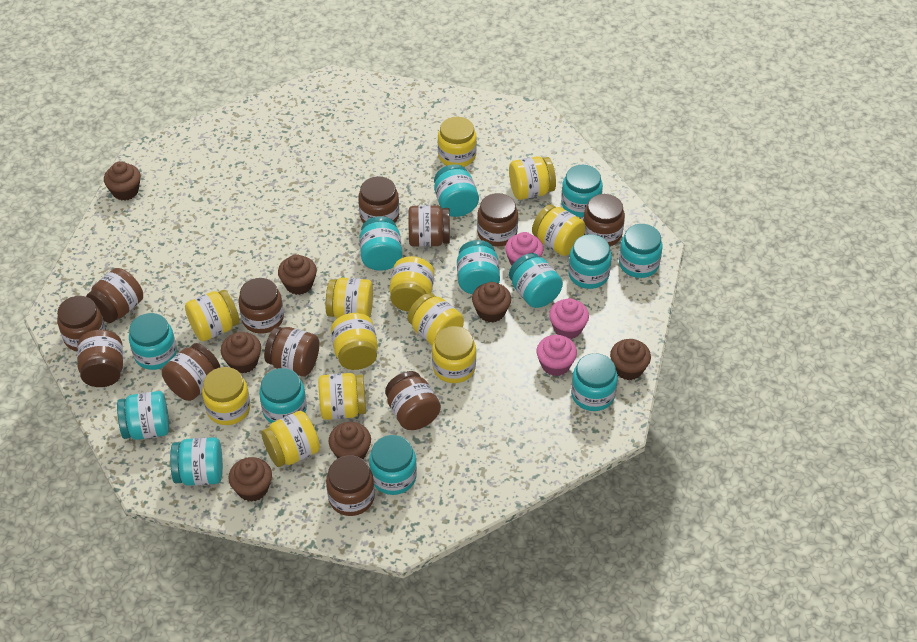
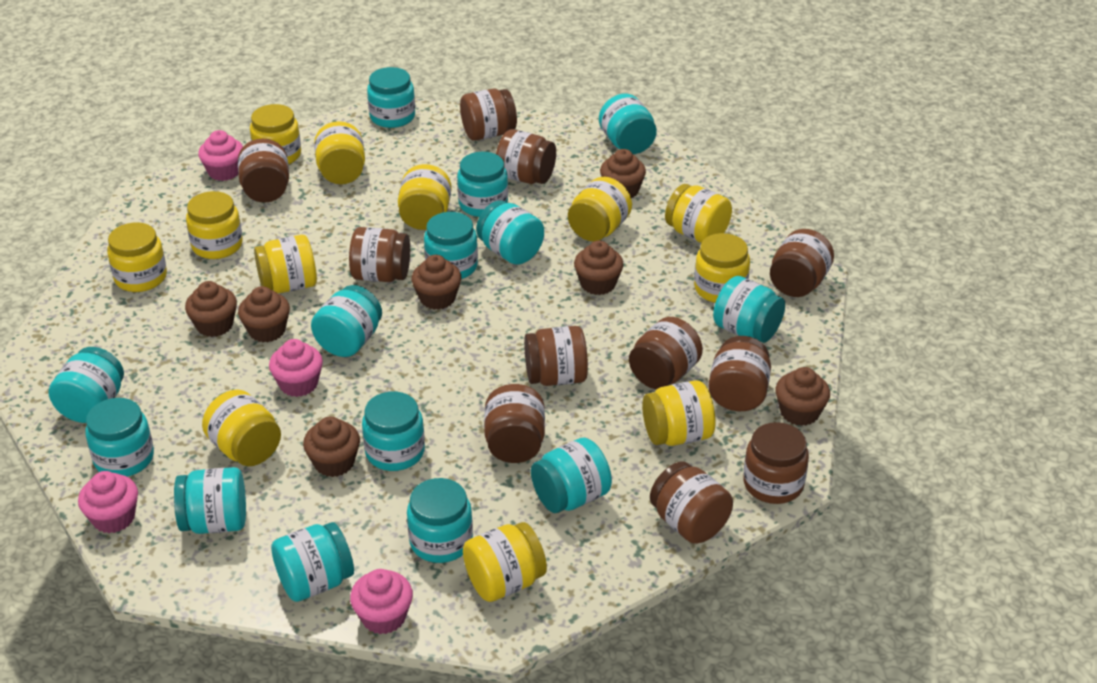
brown jar: 12 -> 11
pink cupcake: 3 -> 4
turquoise jar: 13 -> 14

